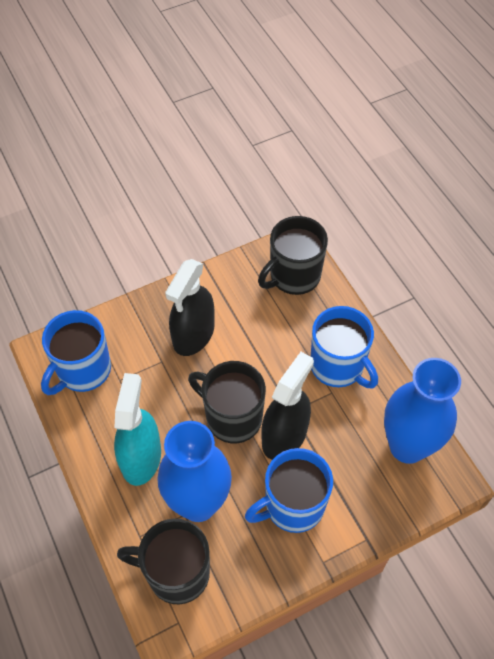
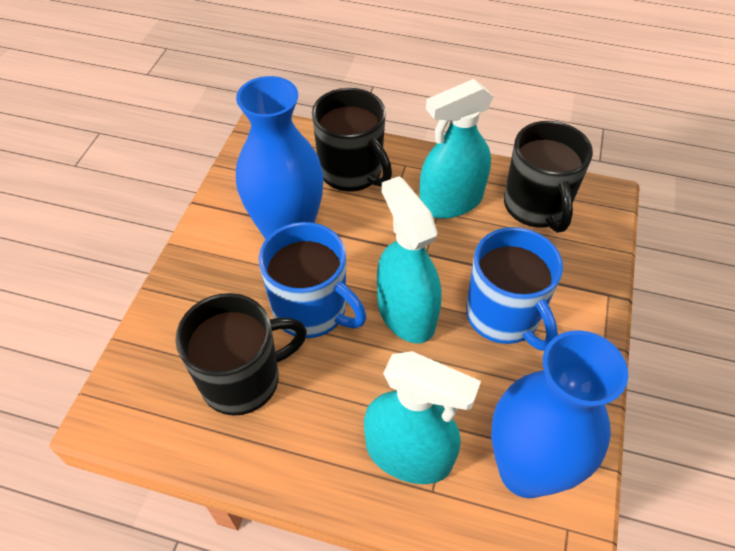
black spray bottle: 2 -> 0
blue mug: 3 -> 2
turquoise spray bottle: 1 -> 3

